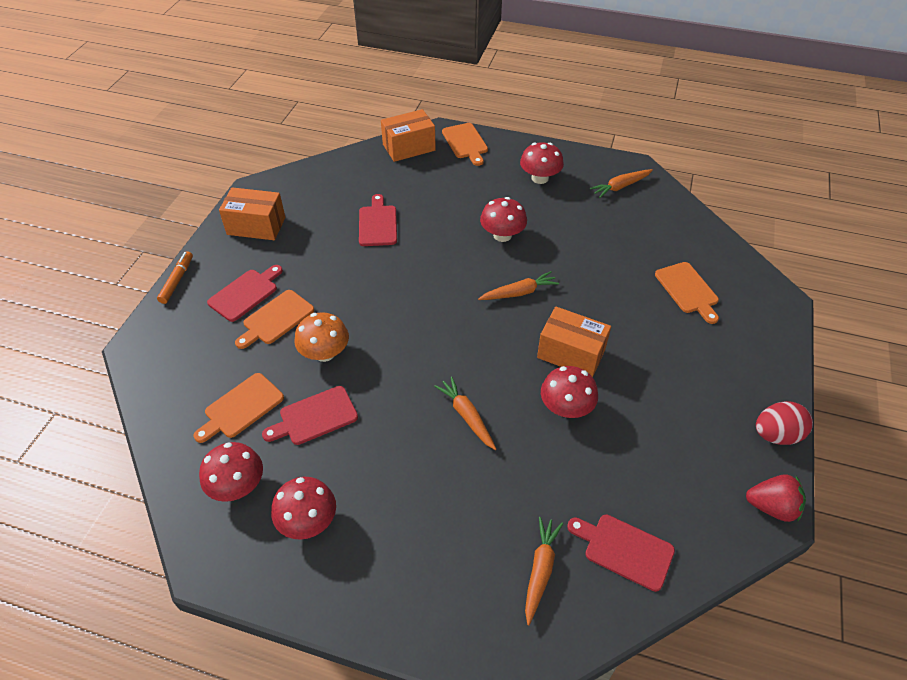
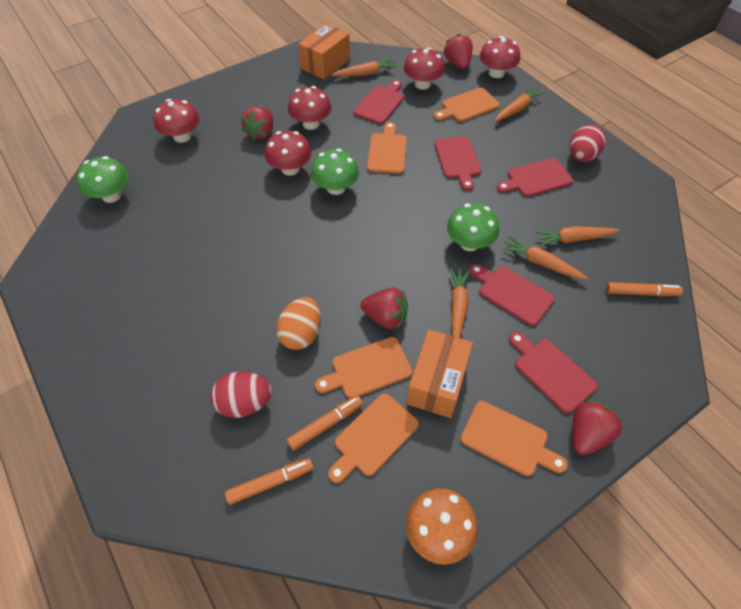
green mushroom: 0 -> 3
orange box: 3 -> 2
orange carrot: 4 -> 5
orange cutting board: 4 -> 5
orange egg: 0 -> 1
orange marker: 1 -> 3
red cutting board: 4 -> 5
red egg: 1 -> 2
red strawberry: 1 -> 4

